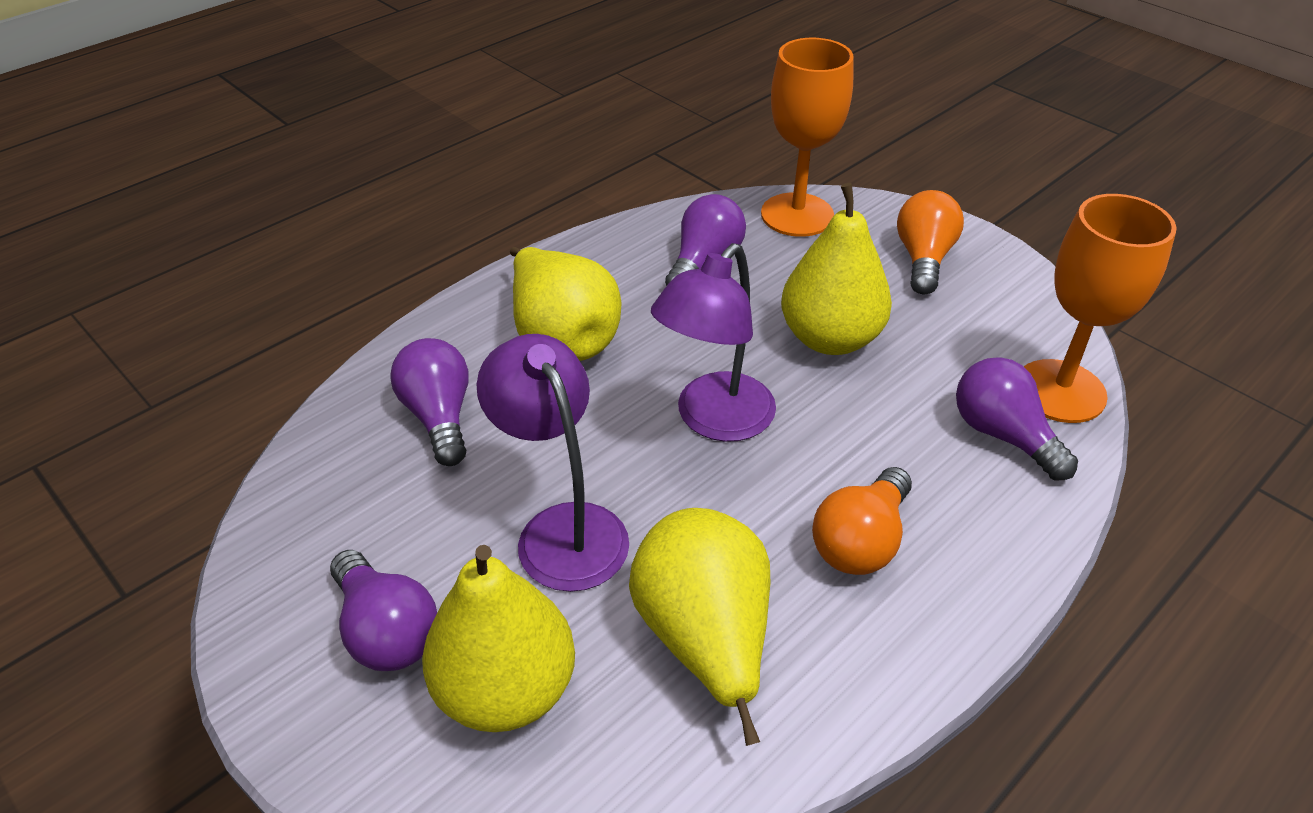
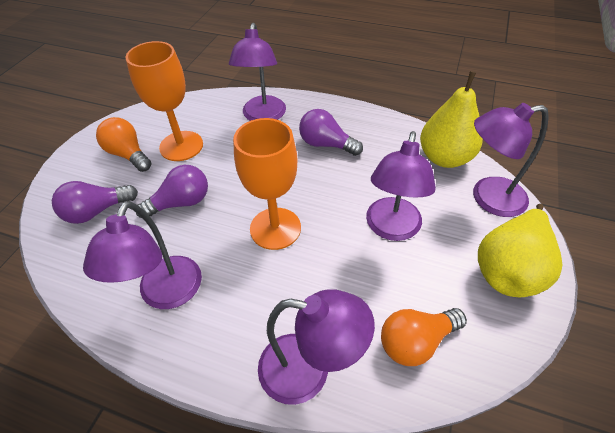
purple lamp: 2 -> 5
purple light bulb: 4 -> 3
yellow pear: 4 -> 2

